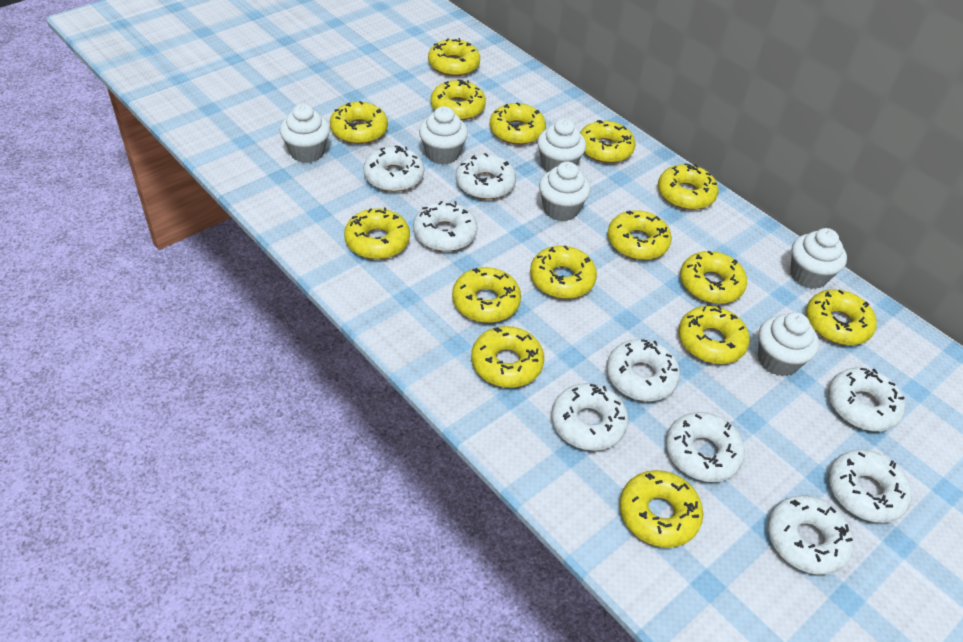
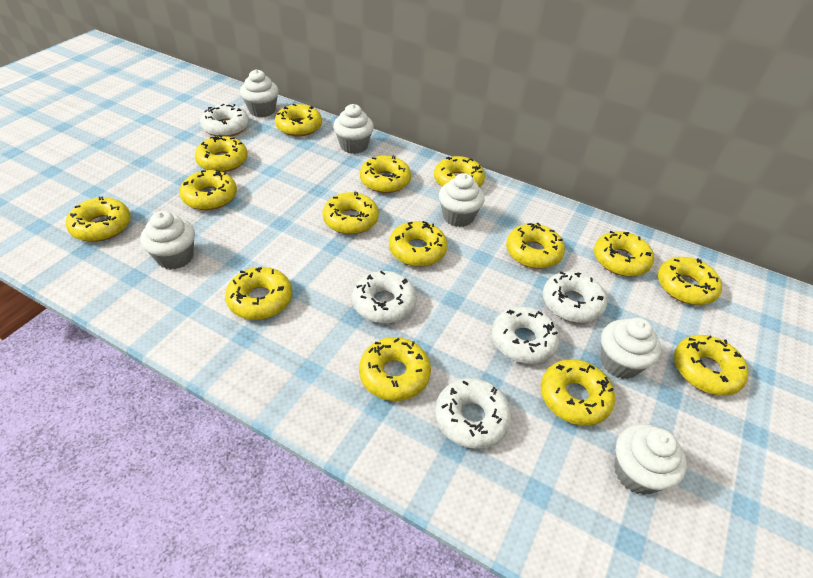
white donut: 9 -> 5

